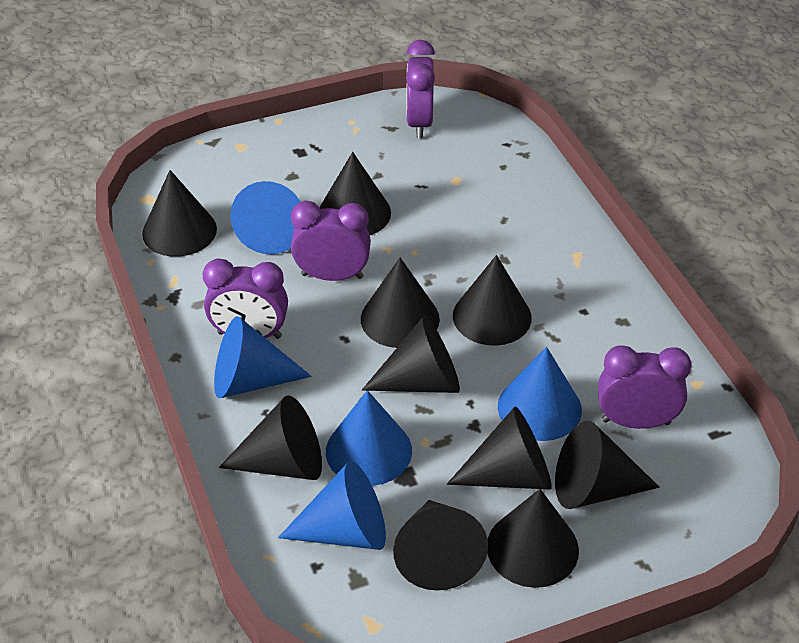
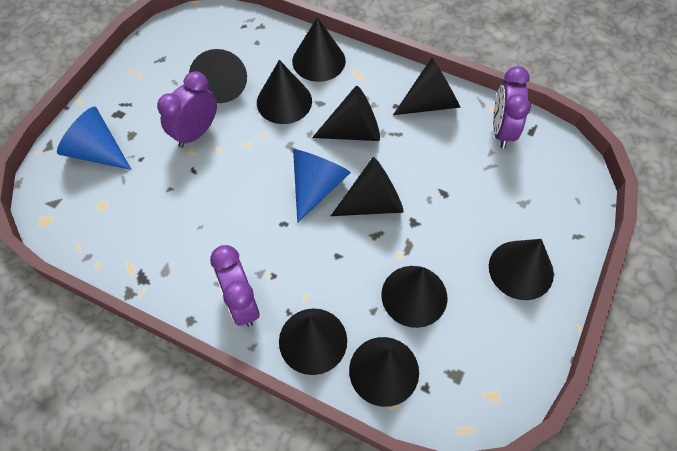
blue cone: 5 -> 2
purple clock: 4 -> 3

